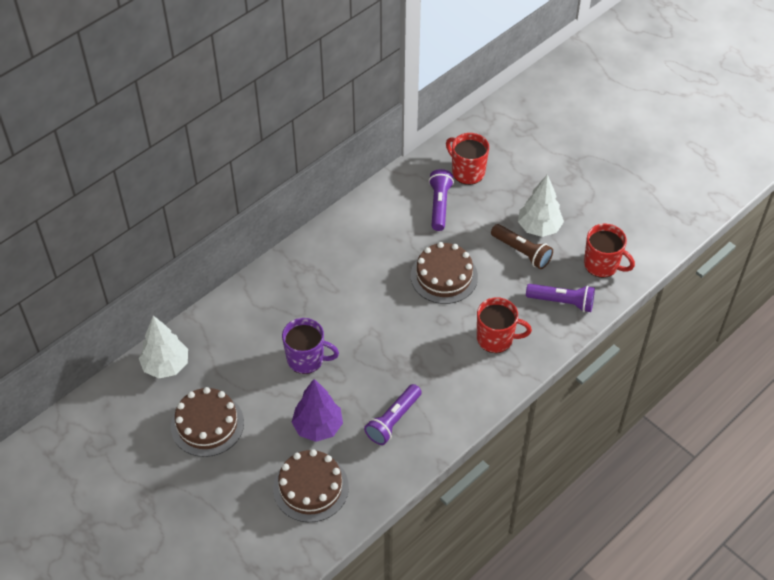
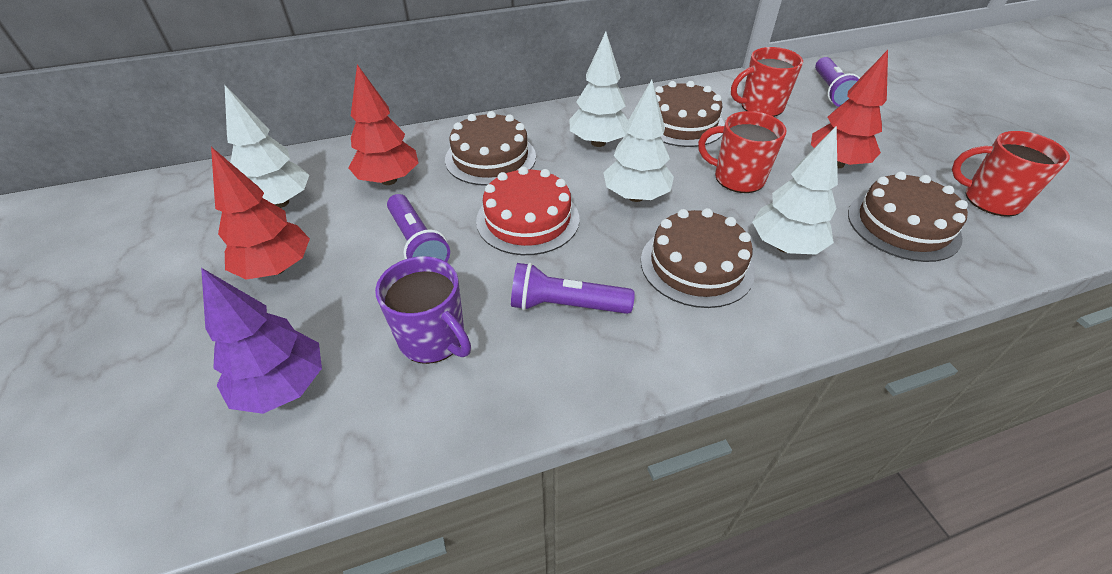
brown cake: 3 -> 4
brown flashlight: 1 -> 0
red cake: 0 -> 1
red tree: 0 -> 3
white tree: 2 -> 4

